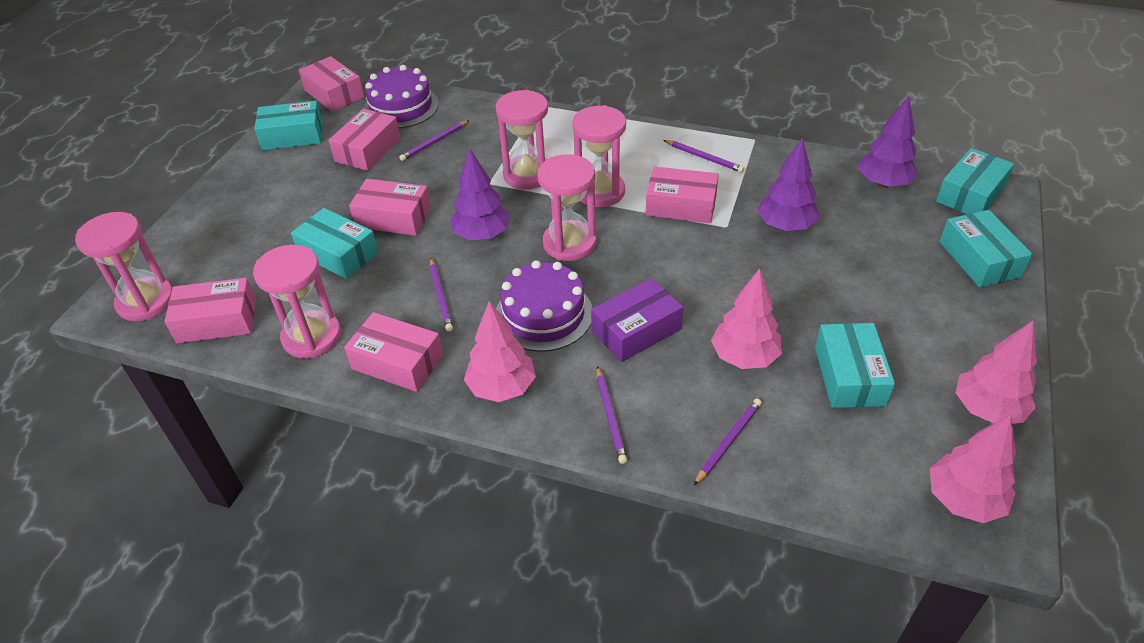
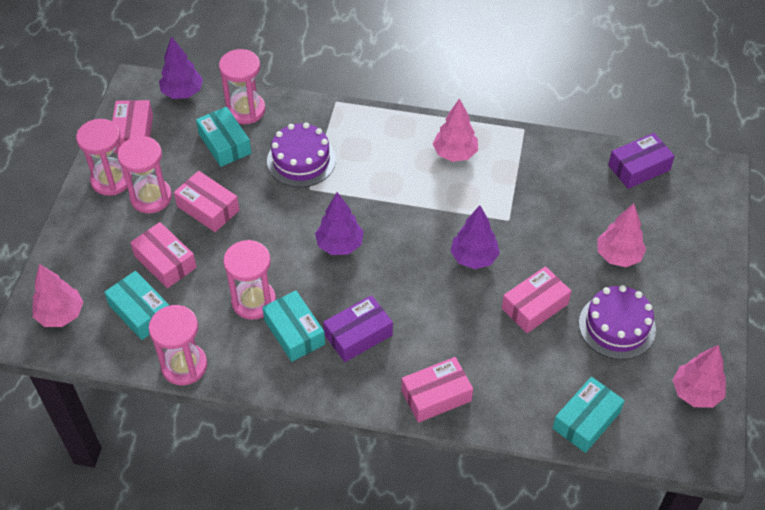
pink box: 6 -> 5
purple box: 1 -> 2
purple pencil: 5 -> 0
turquoise box: 5 -> 4

